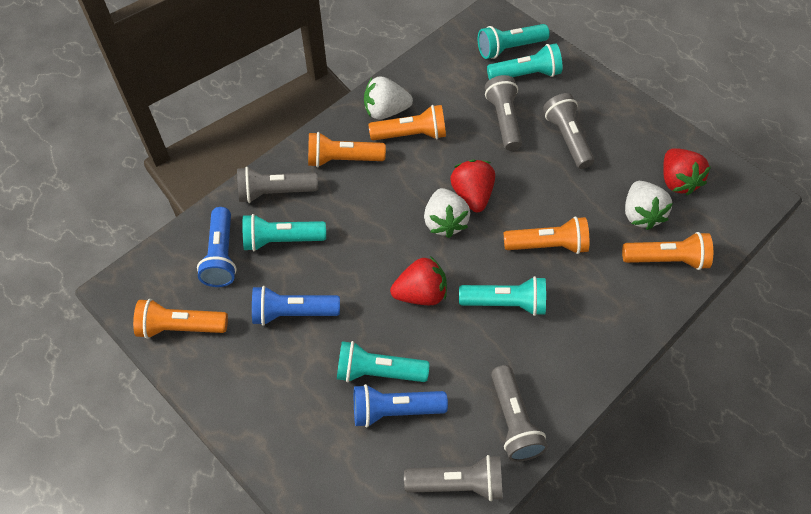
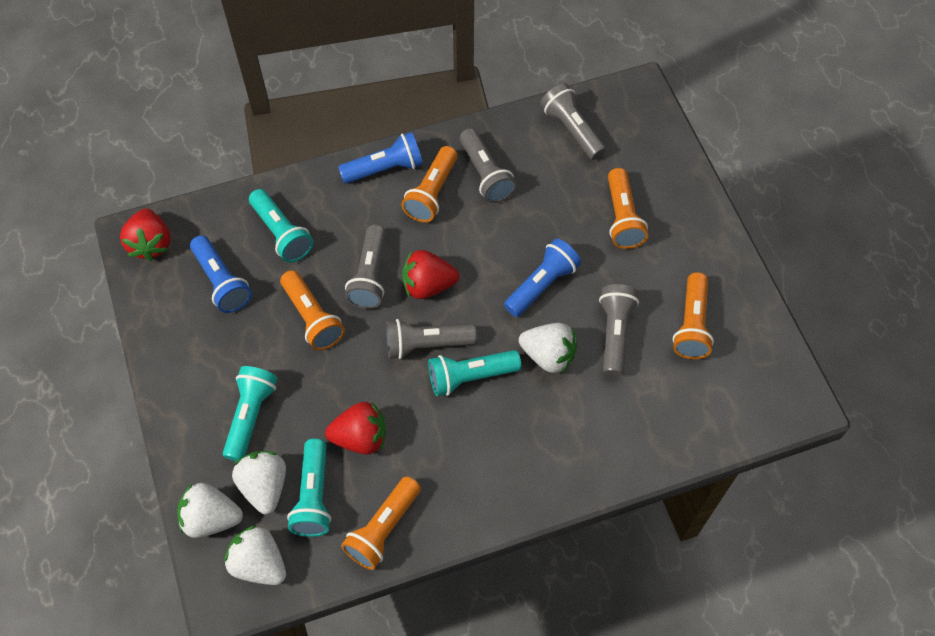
turquoise flashlight: 5 -> 4
white strawberry: 3 -> 4

